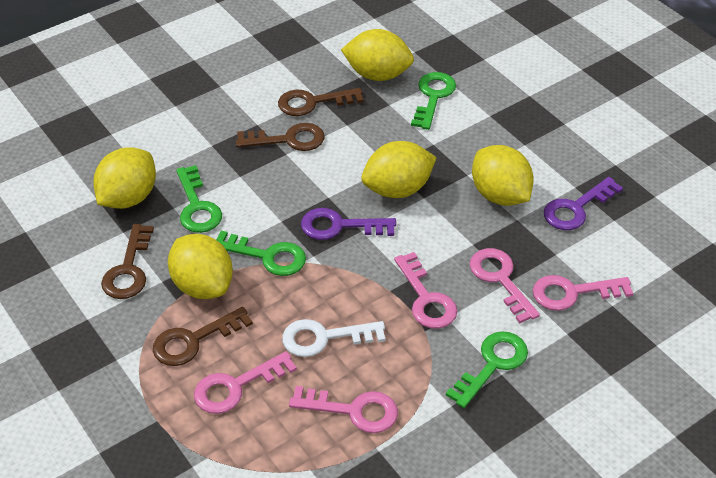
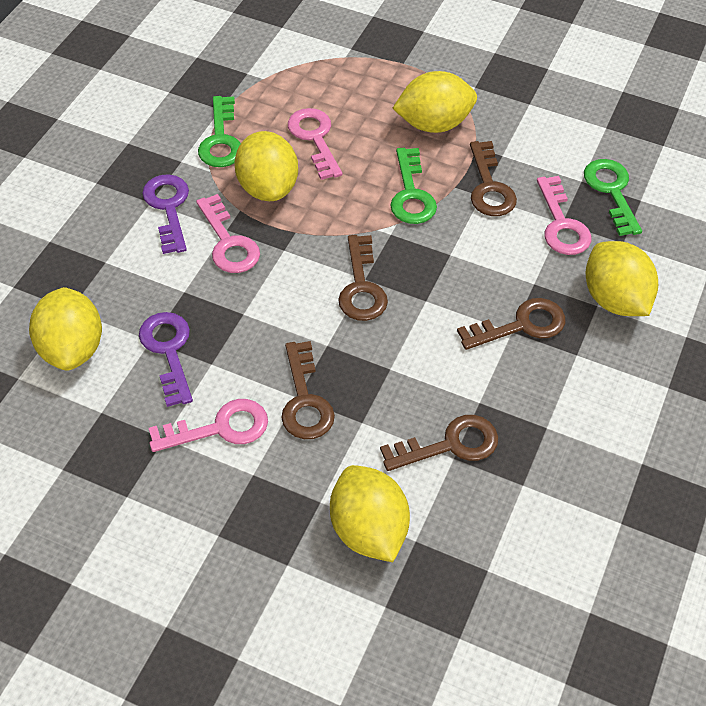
brown key: 4 -> 5
green key: 4 -> 3
pink key: 5 -> 4
white key: 1 -> 0

